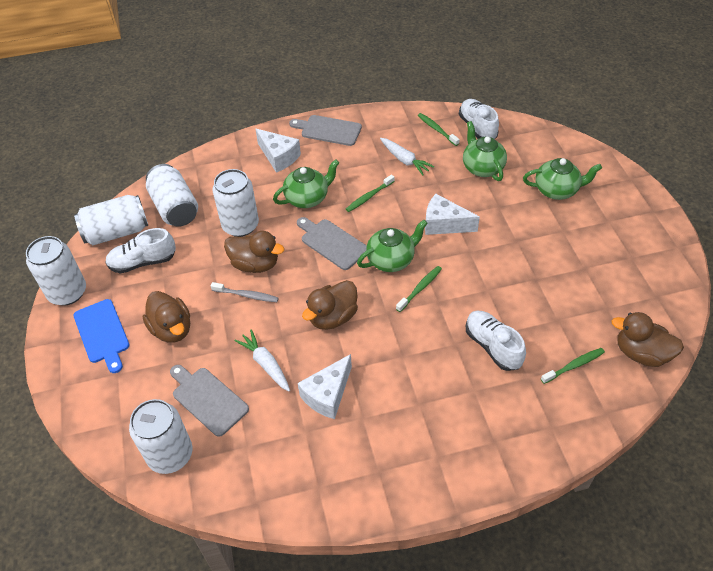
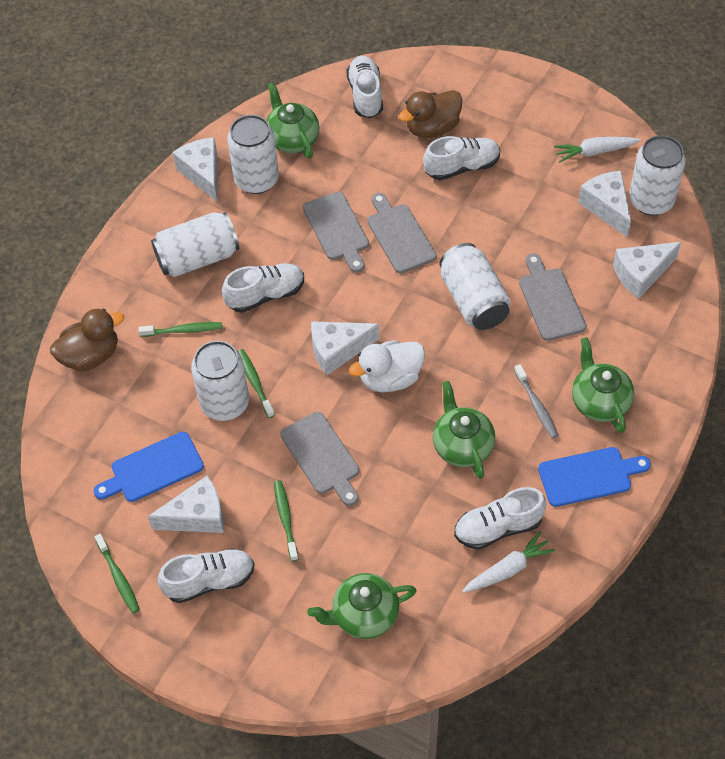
blue cutting board: 1 -> 2
brown duck: 4 -> 2
grey cutting board: 3 -> 4
white cheese: 3 -> 5
white duck: 0 -> 1
white shoe: 3 -> 5

